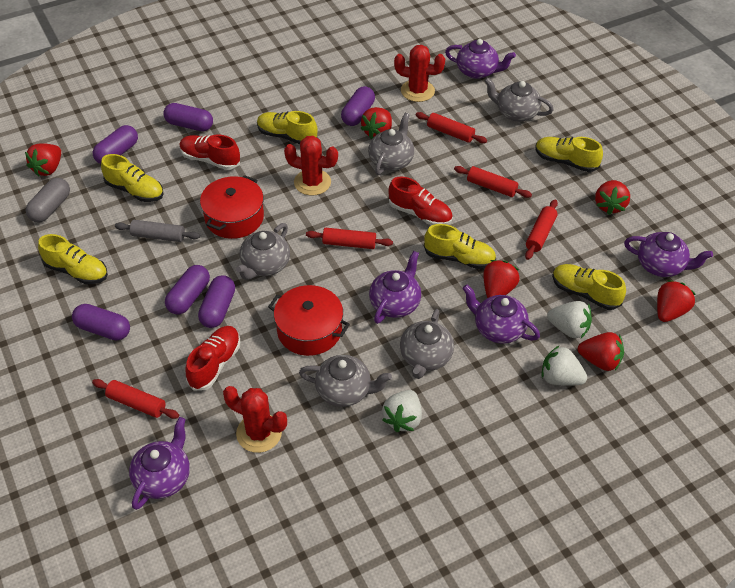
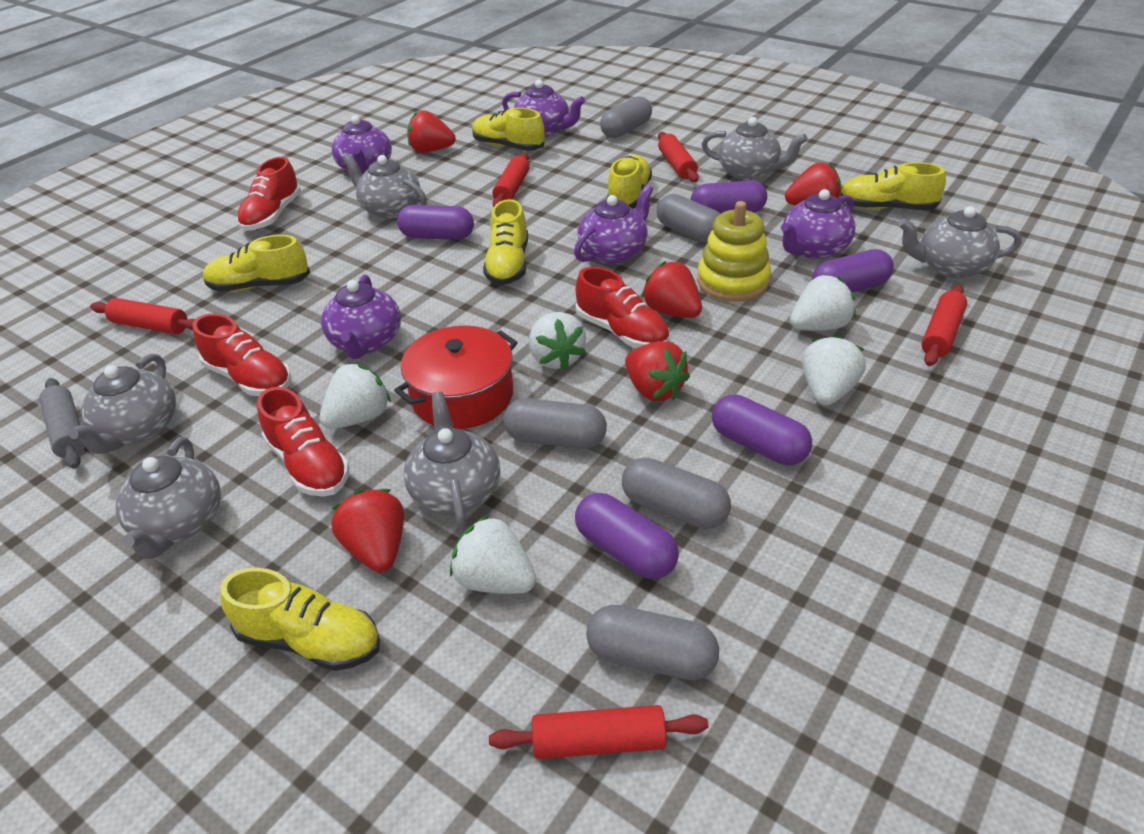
grey capsule: 1 -> 5
grey teapot: 5 -> 6
purple capsule: 6 -> 5
red cactus: 3 -> 0
red pot: 2 -> 1
red shoe: 3 -> 4
red strawberry: 6 -> 5
white strawberry: 3 -> 5
yellow stacking toy: 0 -> 1

